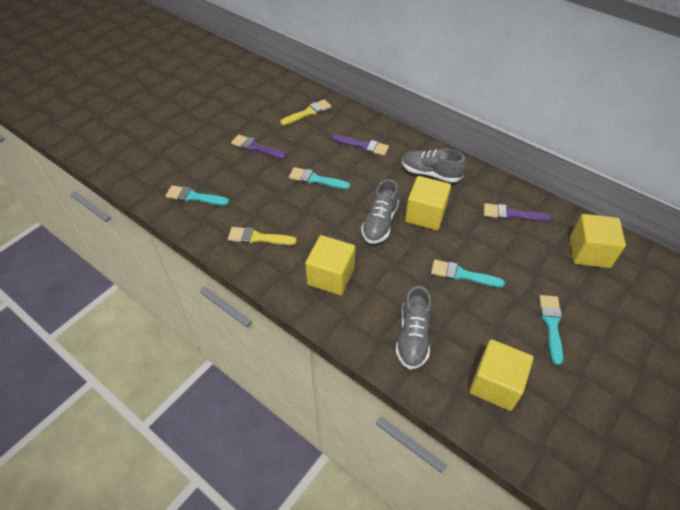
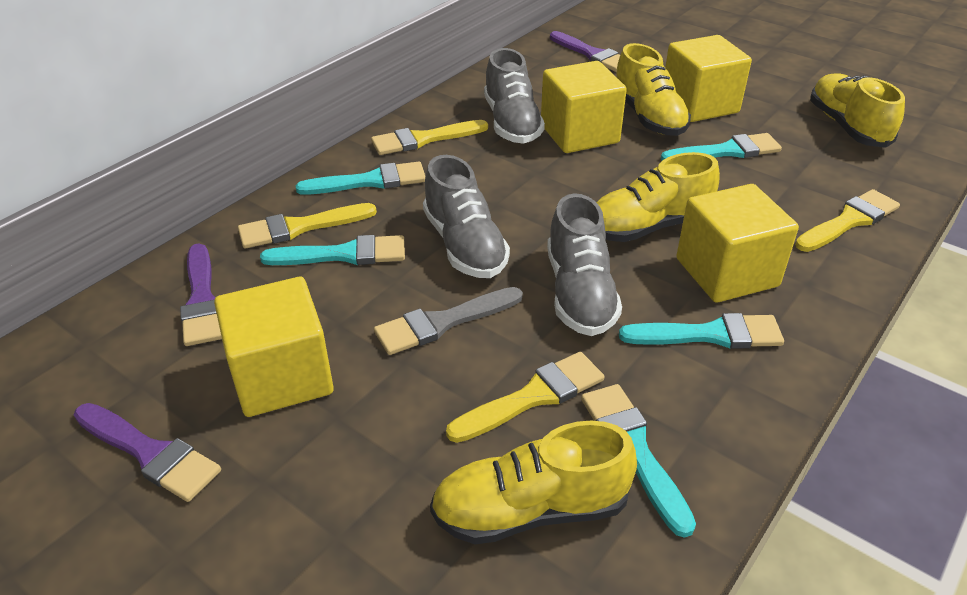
grey brush: 0 -> 1
turquoise brush: 4 -> 5
yellow brush: 2 -> 4
yellow shoe: 0 -> 4

